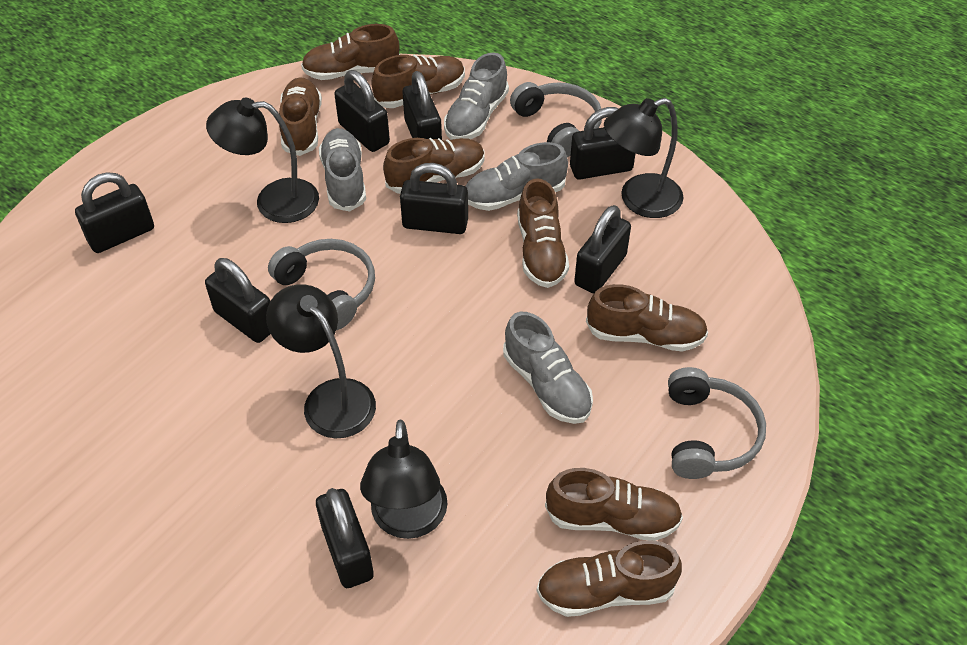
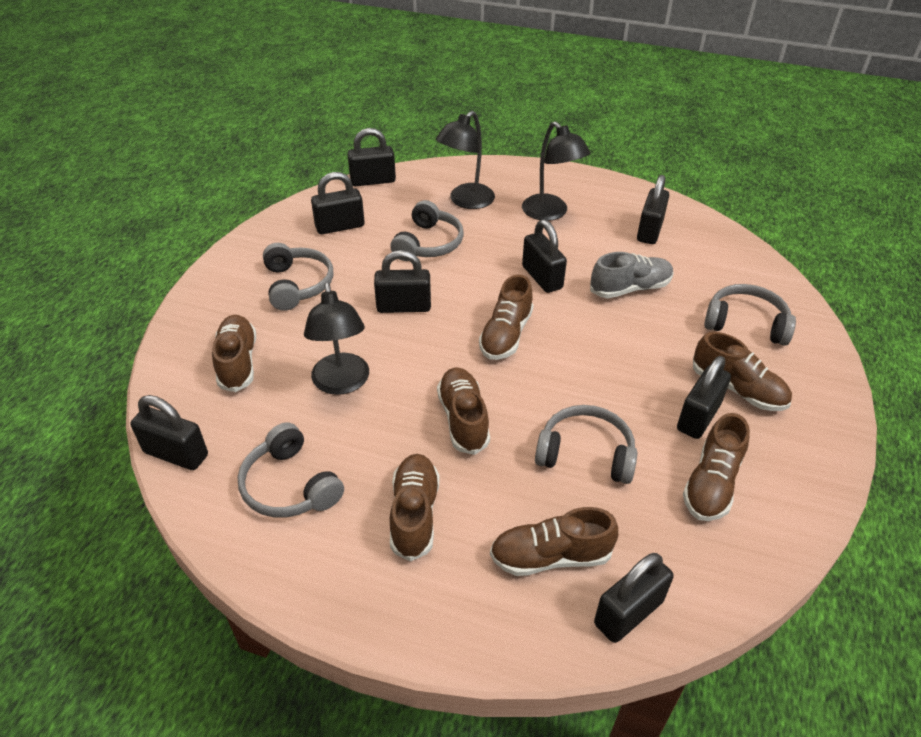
black lamp: 4 -> 3
brown shoe: 8 -> 7
grey headphones: 3 -> 5
grey shoe: 4 -> 1

